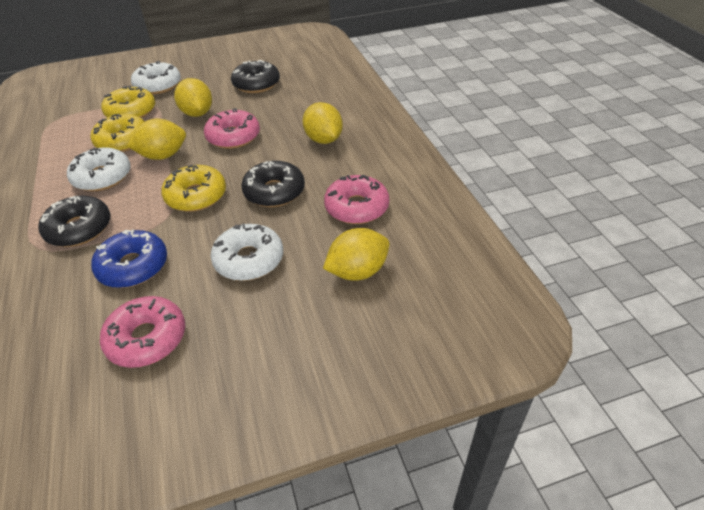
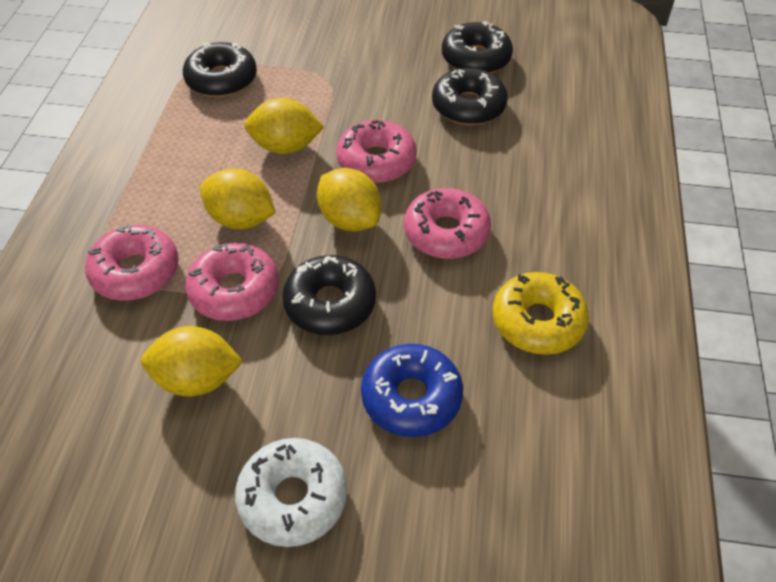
black donut: 3 -> 4
pink donut: 3 -> 4
white donut: 3 -> 1
yellow donut: 3 -> 1

